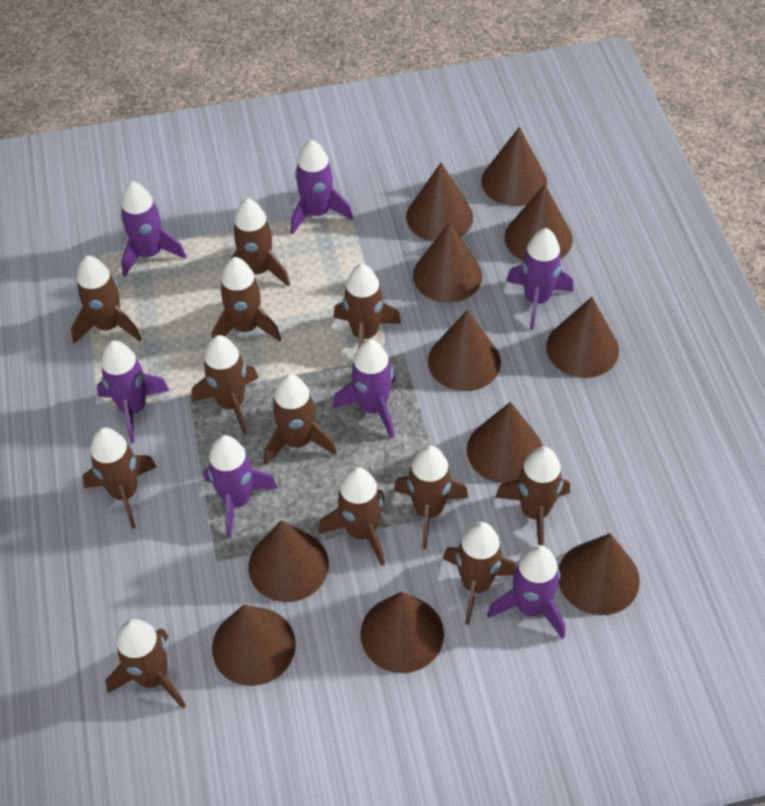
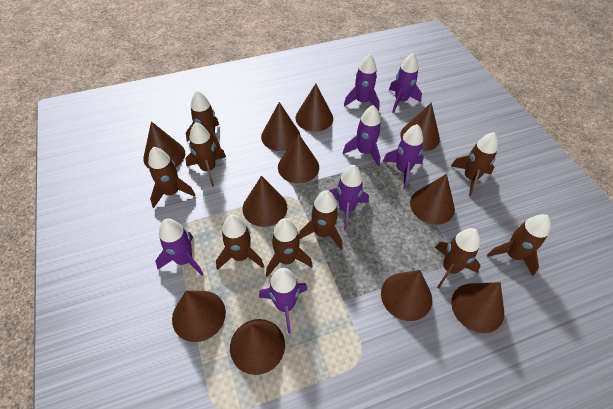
brown rocket: 12 -> 9

